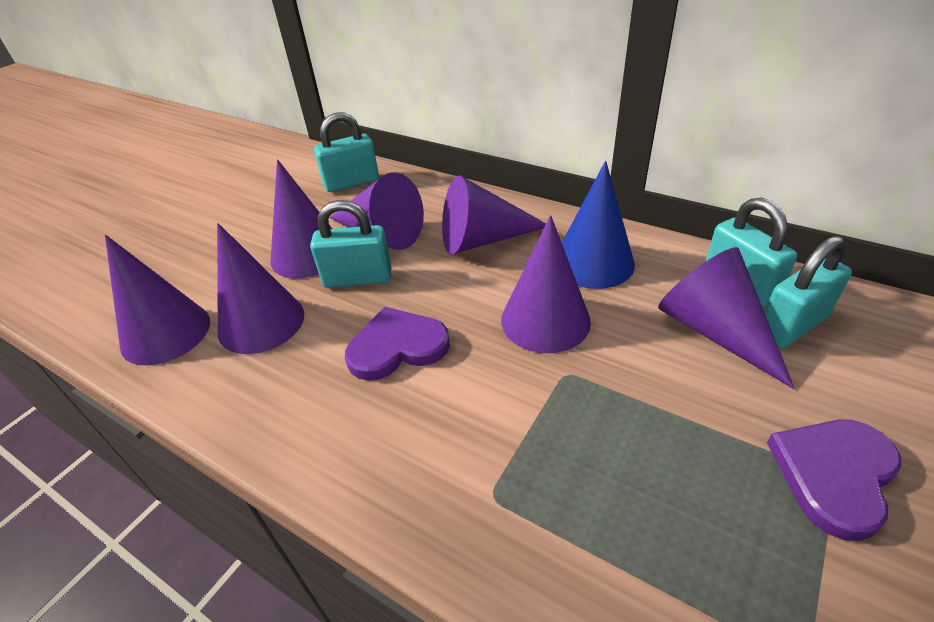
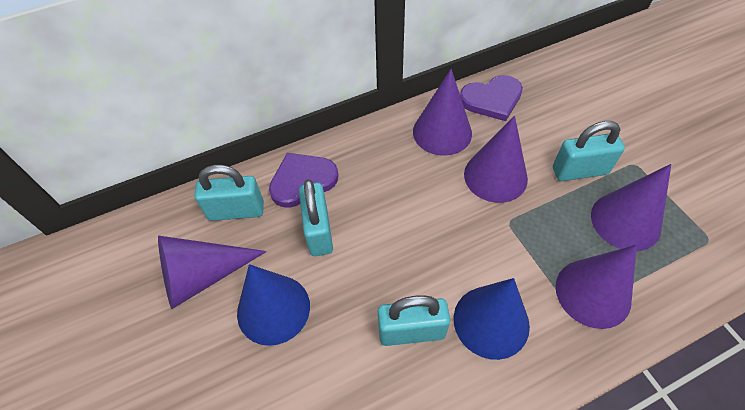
blue cone: 1 -> 2
purple cone: 7 -> 5

